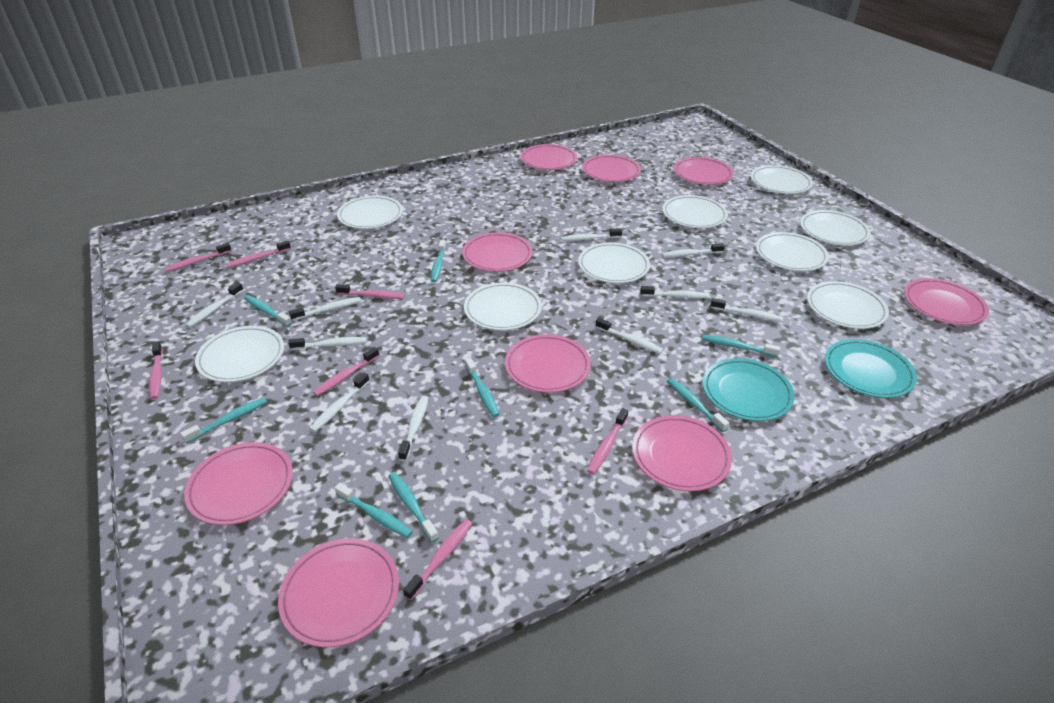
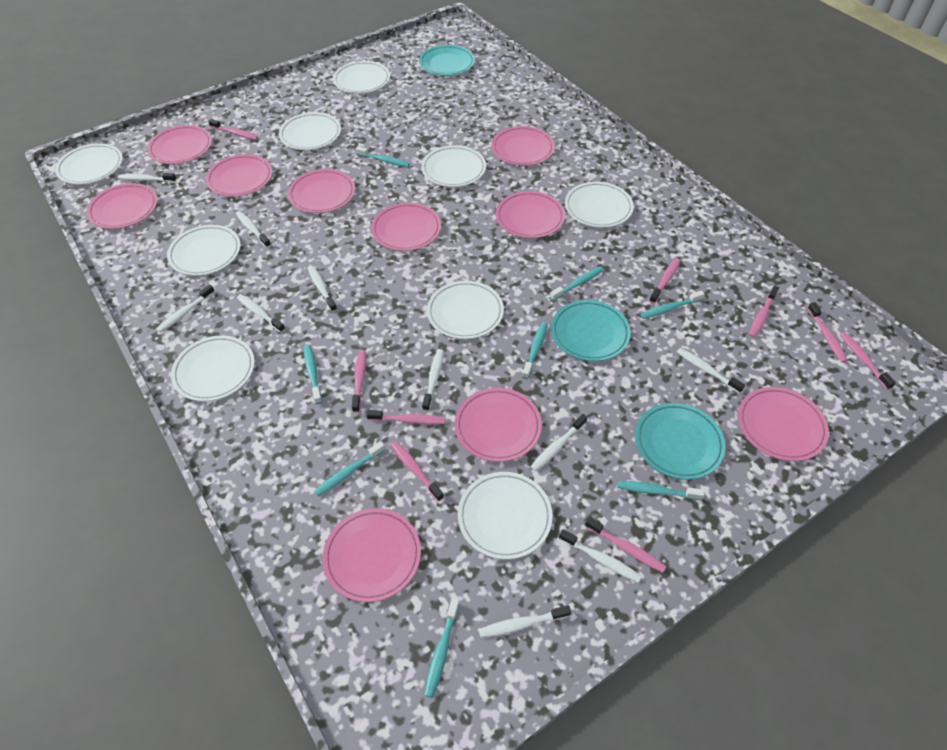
pink plate: 9 -> 10
pink toothbrush: 7 -> 9
turquoise plate: 2 -> 3

